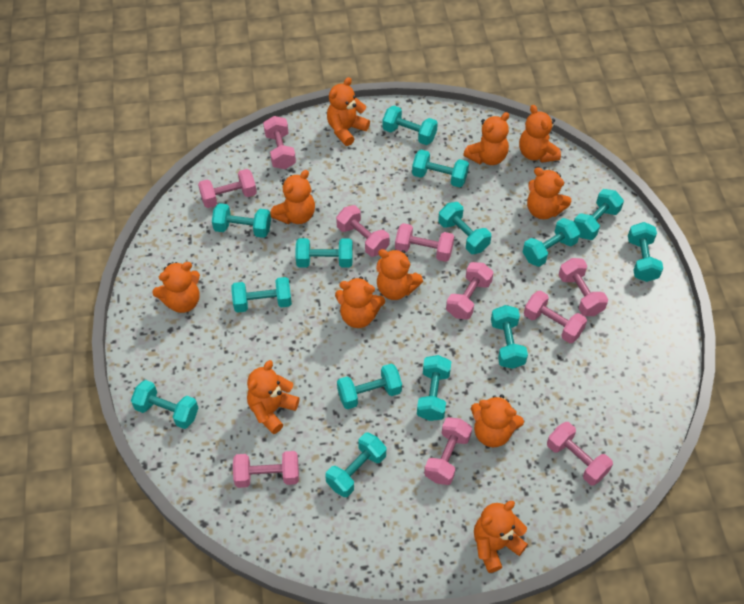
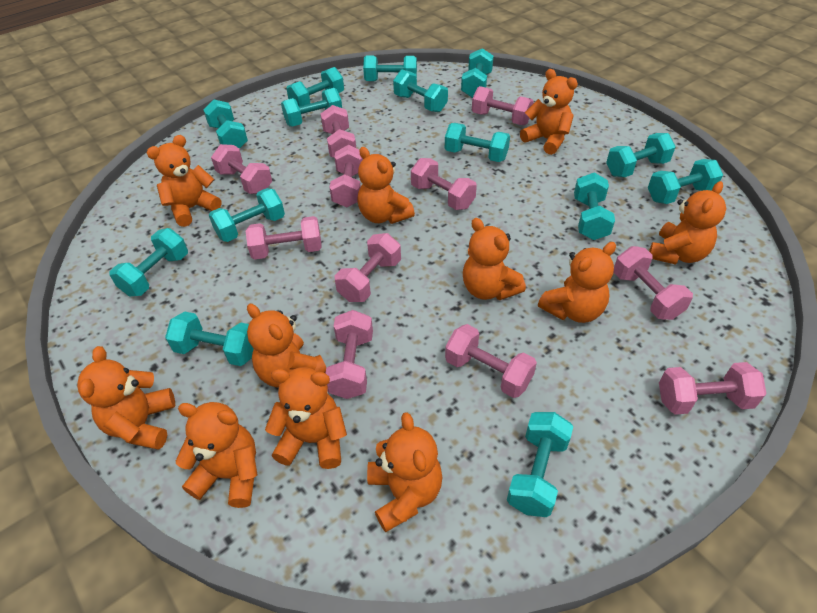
pink dumbbell: 10 -> 11

